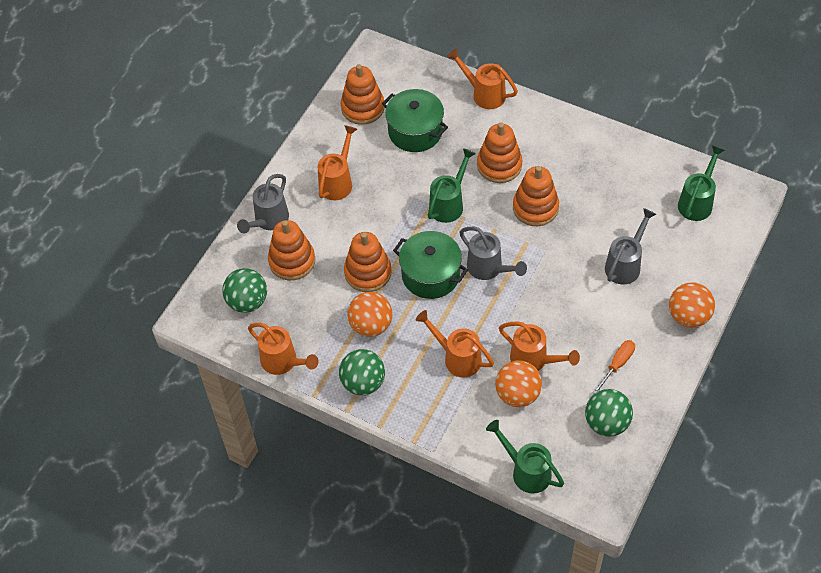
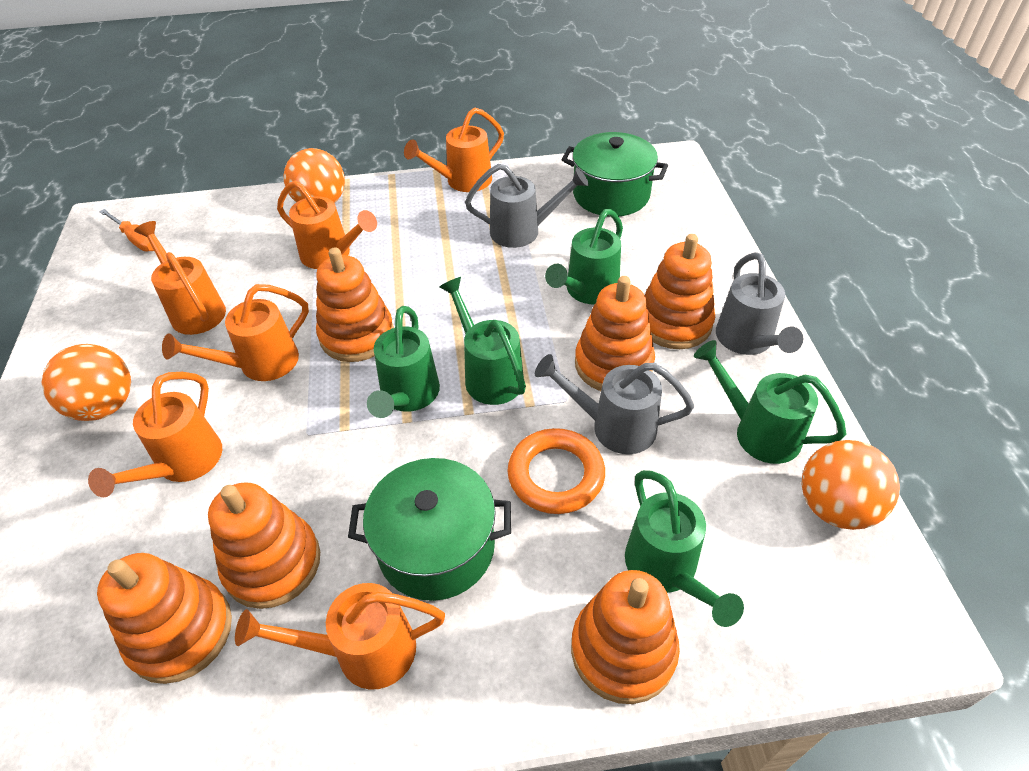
green ball: 3 -> 0
green watering can: 3 -> 5
orange ring: 0 -> 1
orange stacking toy: 5 -> 6
orange watering can: 5 -> 6

